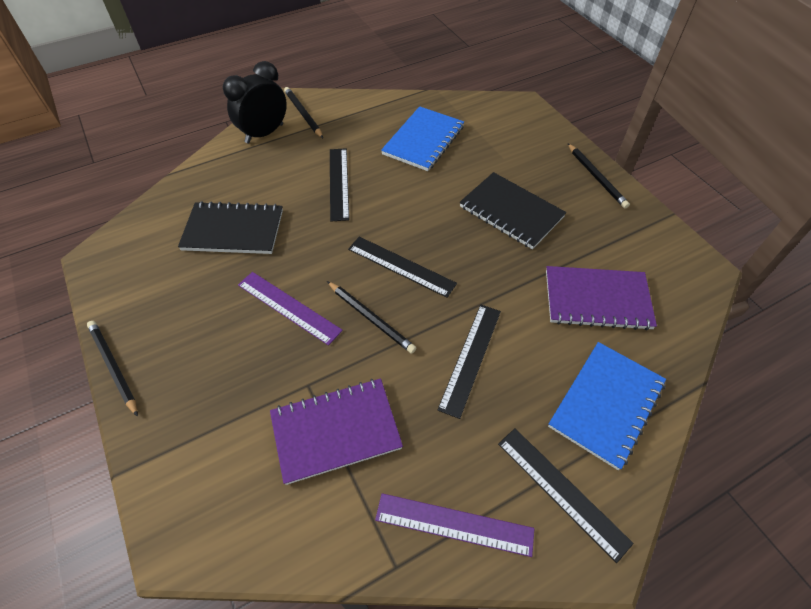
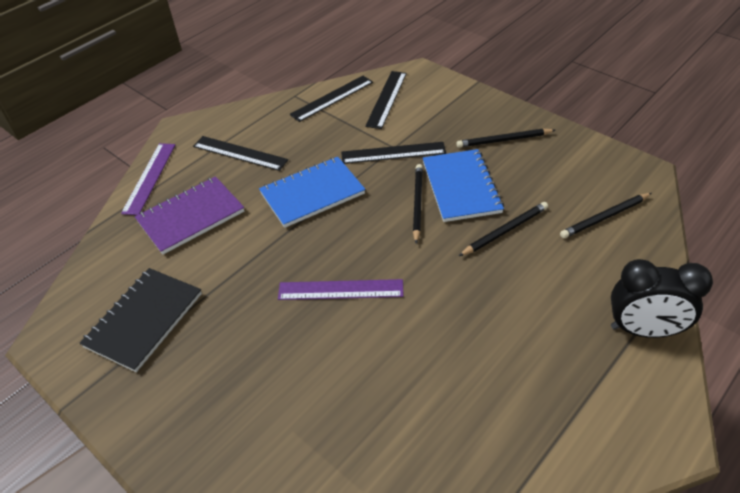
black notebook: 2 -> 1
purple notebook: 2 -> 1

